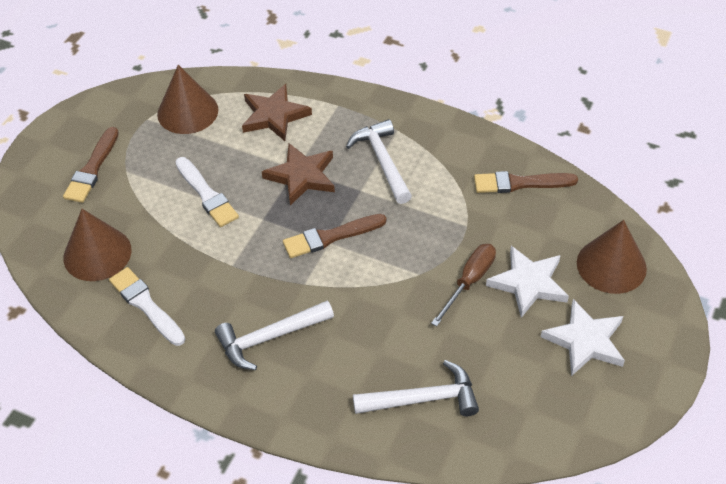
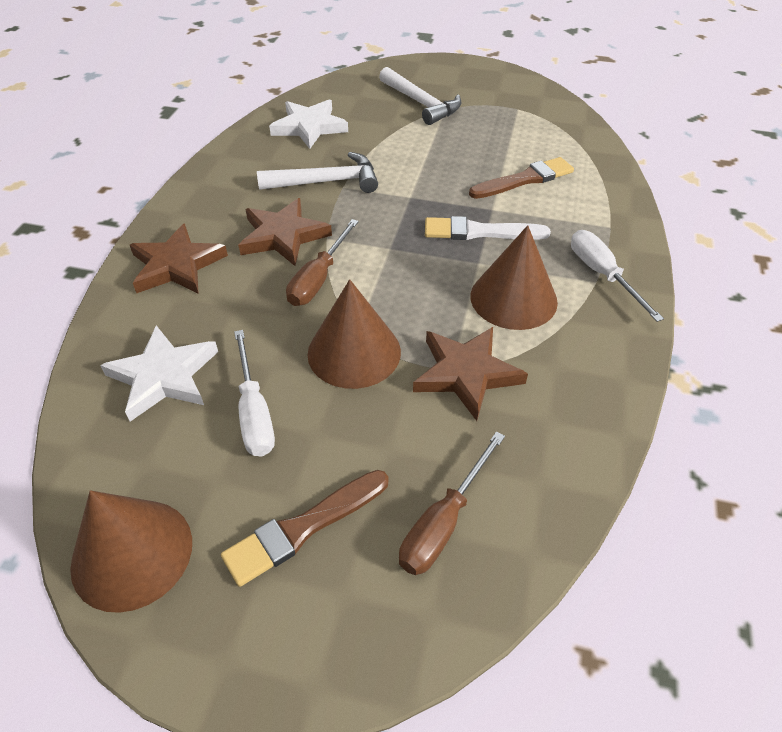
brown brush: 3 -> 2
brown screwdriver: 1 -> 2
brown star: 2 -> 3
white brush: 2 -> 1
white hammer: 3 -> 2
white screwdriver: 0 -> 2

